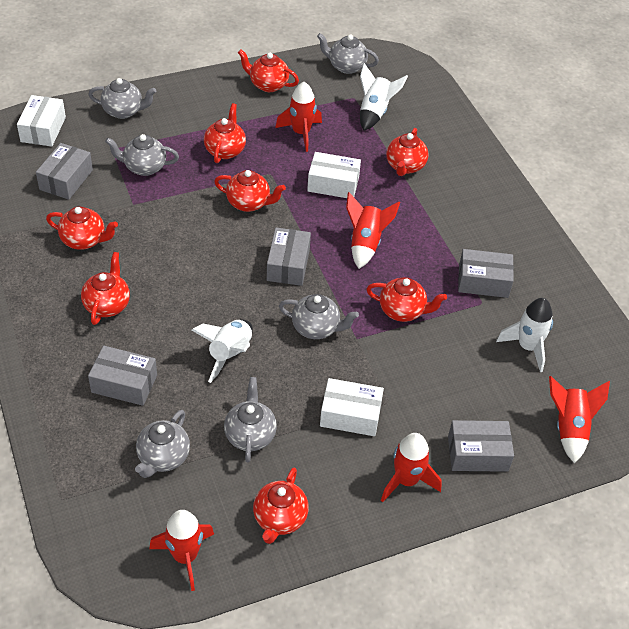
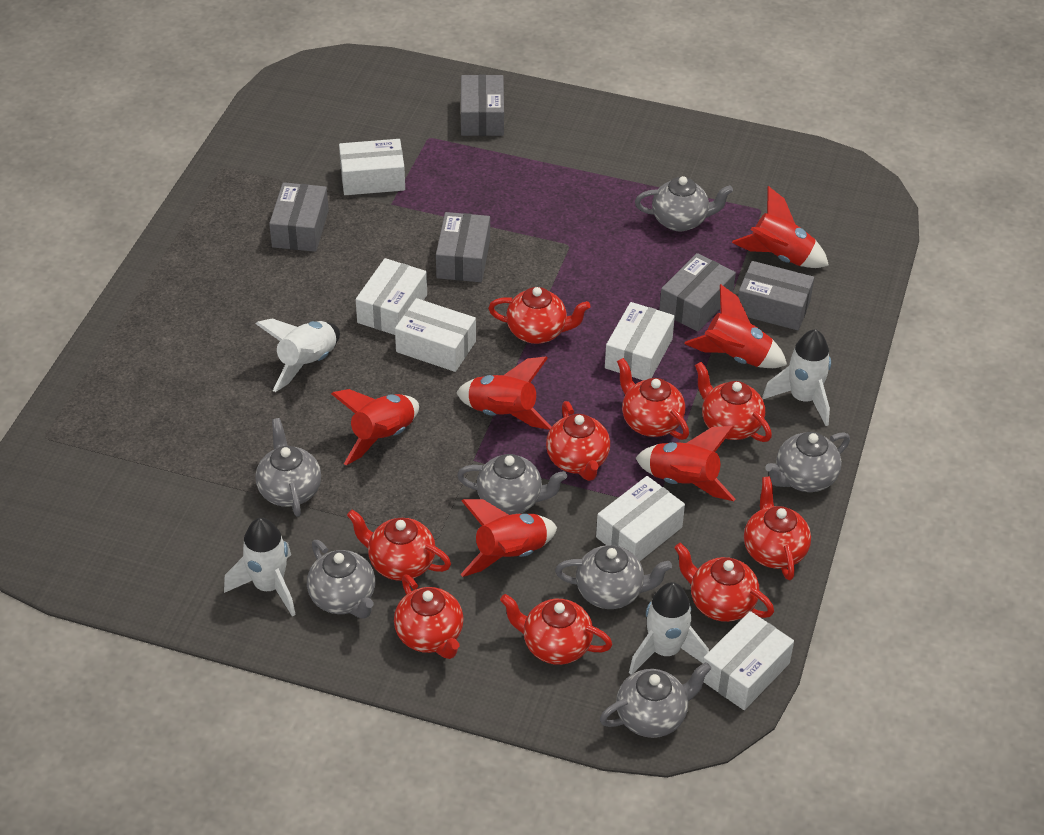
grey teapot: 6 -> 7
red rocket: 5 -> 6
red teapot: 8 -> 9
white box: 3 -> 6
white rocket: 3 -> 4

